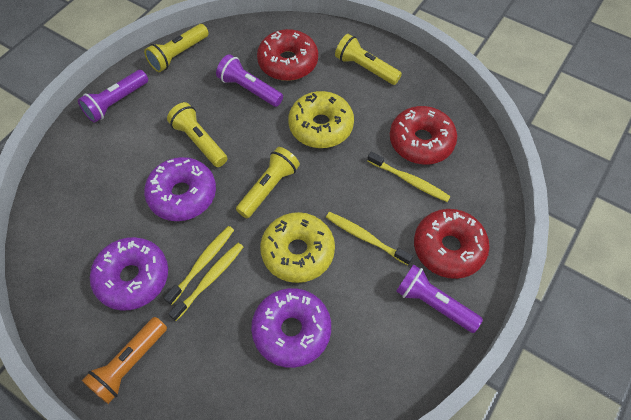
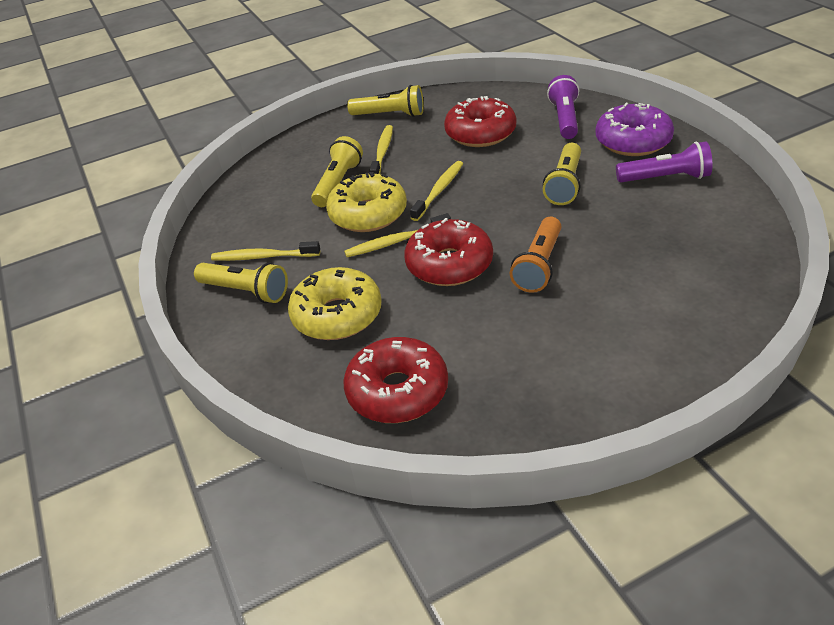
purple donut: 3 -> 1
purple flashlight: 3 -> 2

